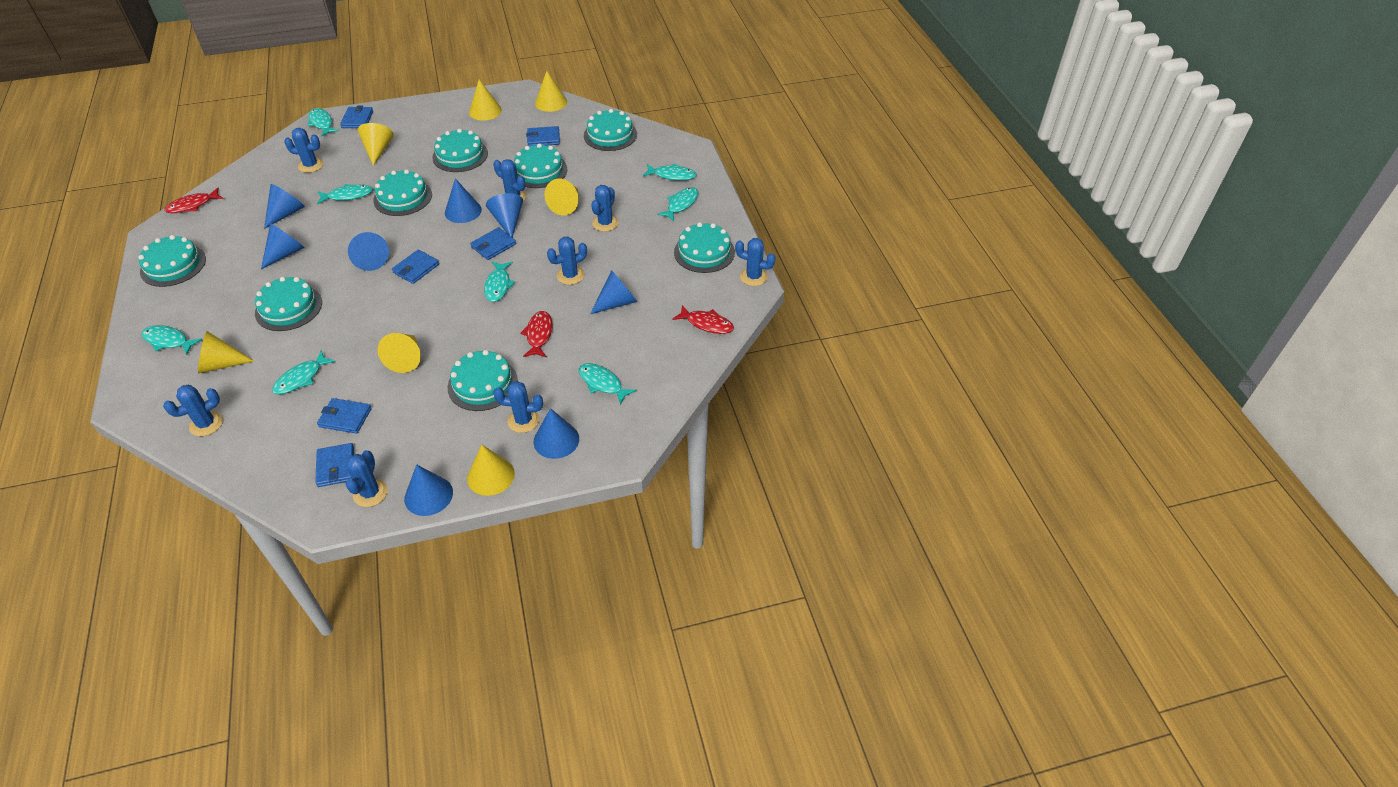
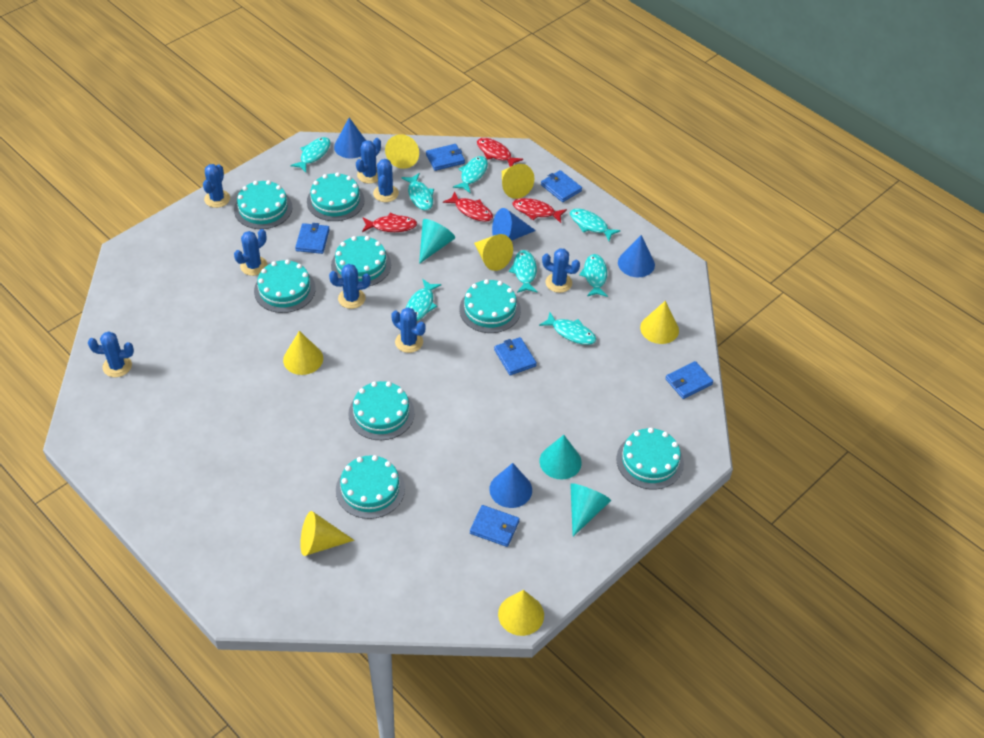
blue cone: 8 -> 4
red fish: 3 -> 4
turquoise cone: 0 -> 3

